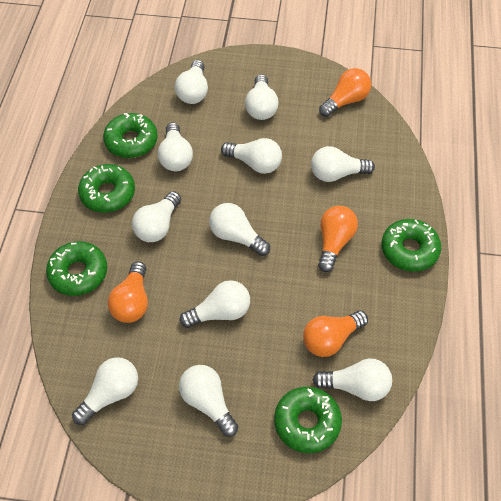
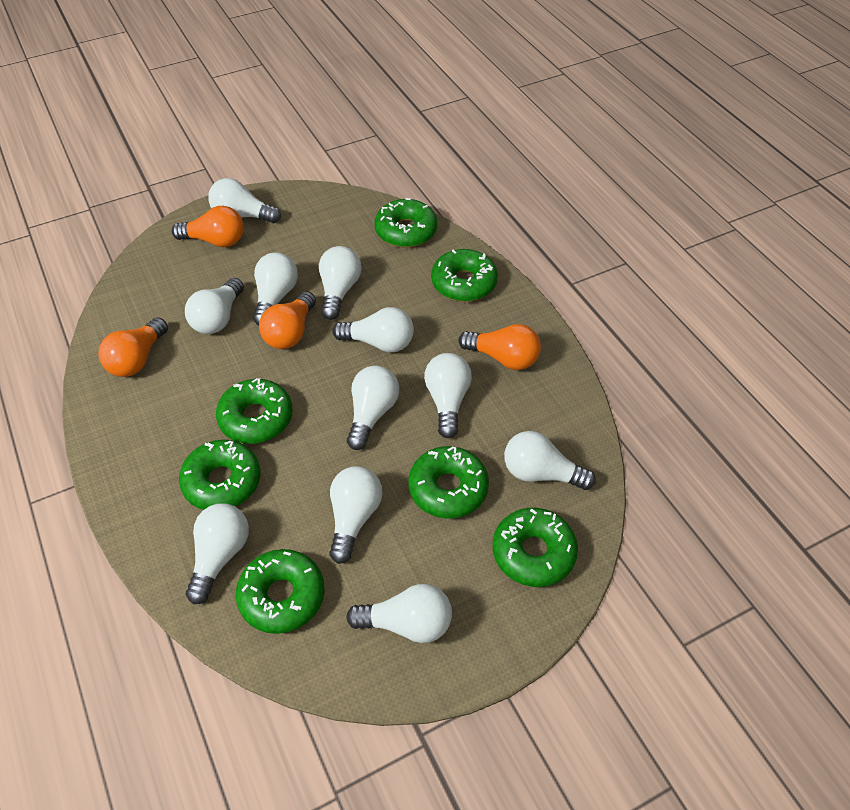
green donut: 5 -> 7

